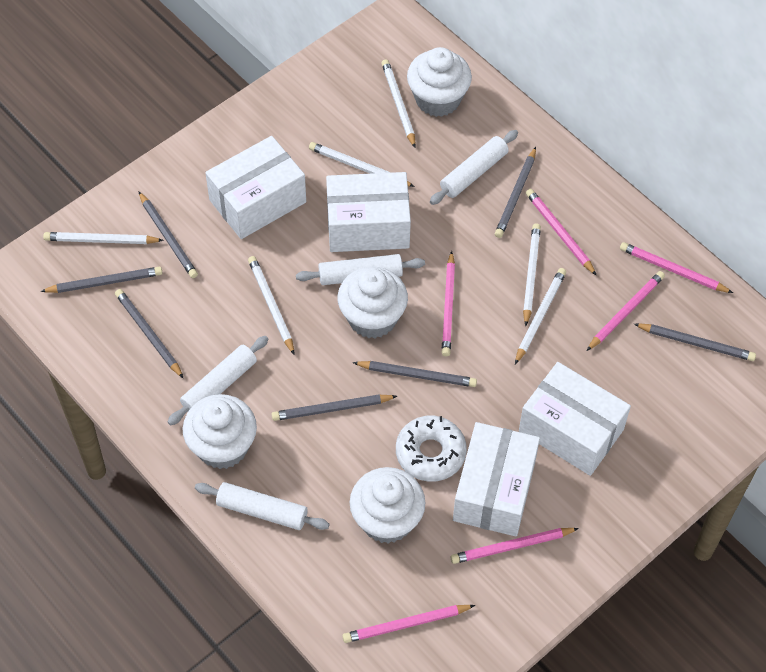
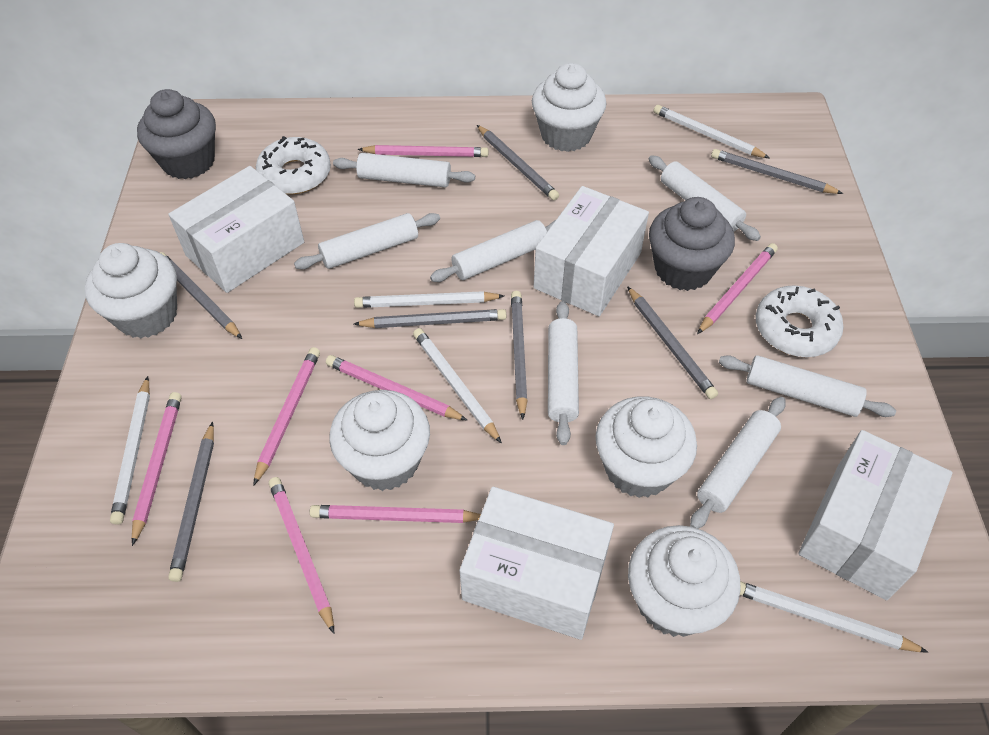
grey cupcake: 0 -> 2
pink pencil: 6 -> 7
white cupcake: 4 -> 5
white donut: 1 -> 2
white pencil: 6 -> 5
white rolling pin: 4 -> 7

